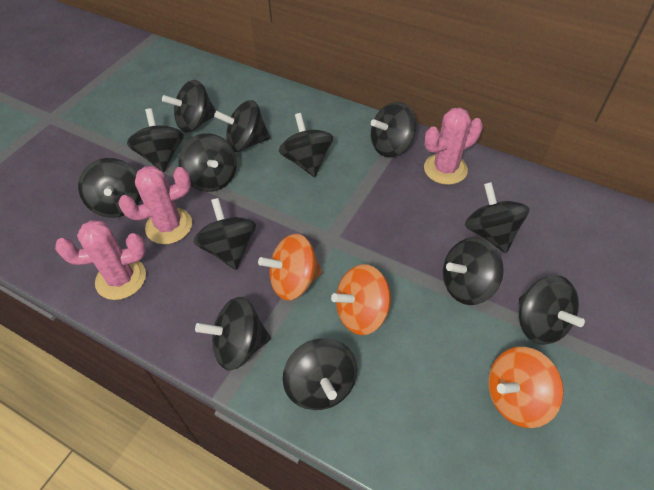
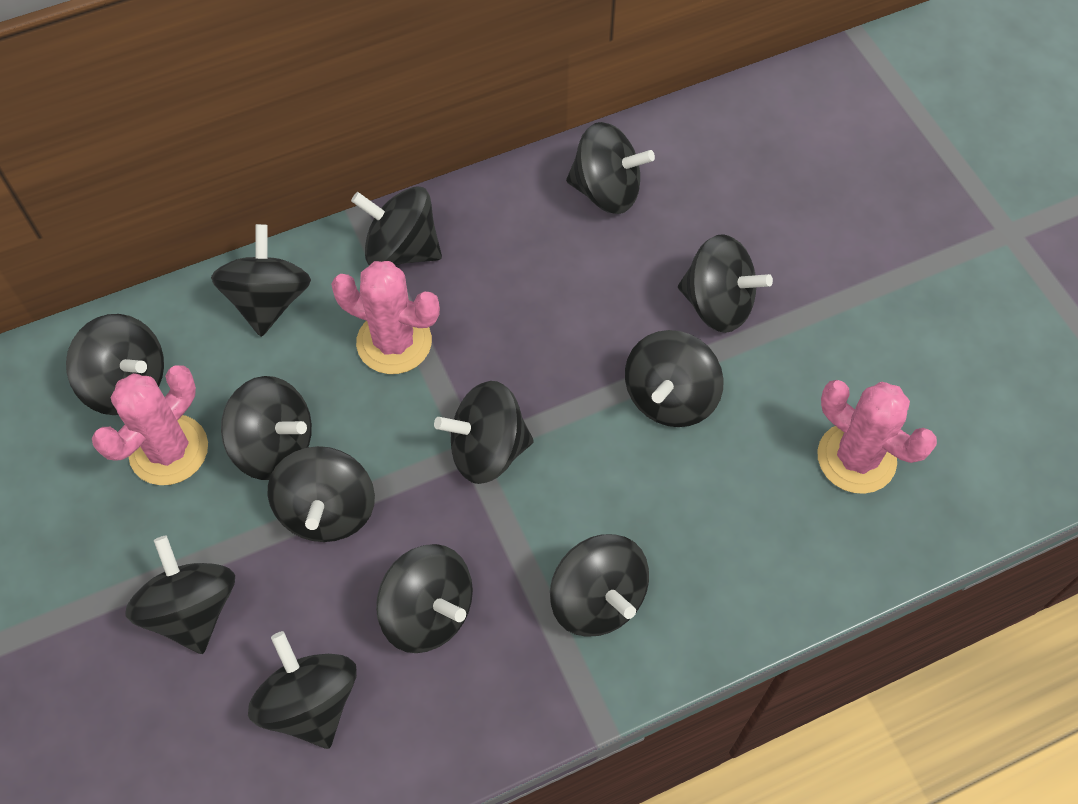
orange spinning top: 3 -> 0

